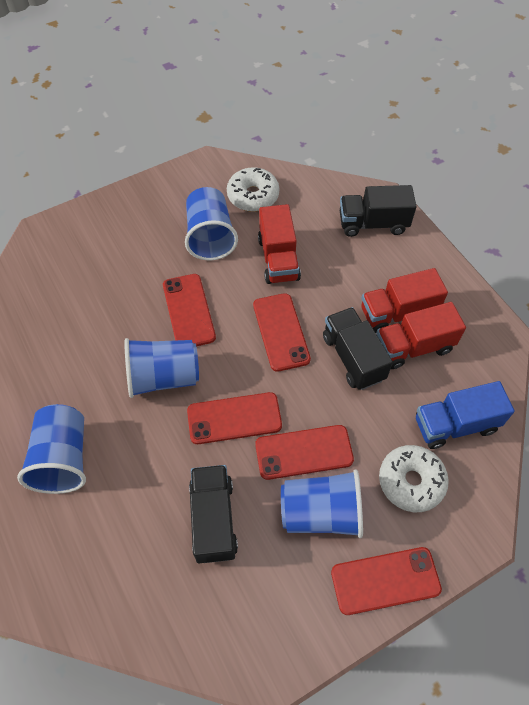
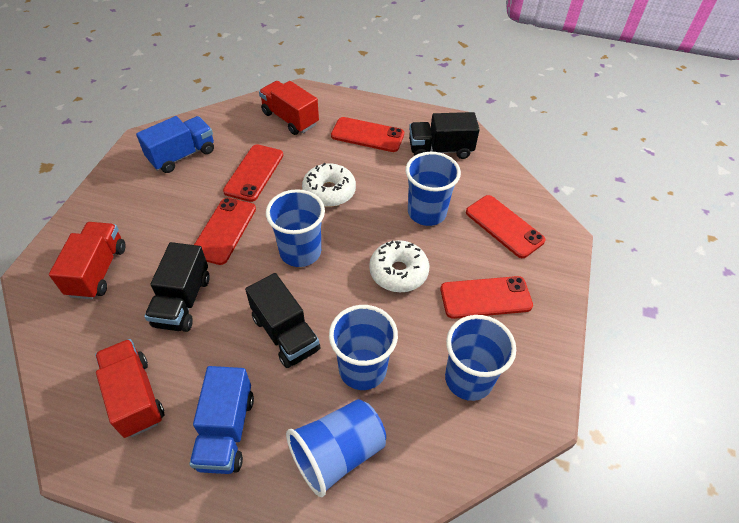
blue cup: 4 -> 5
blue truck: 1 -> 2

